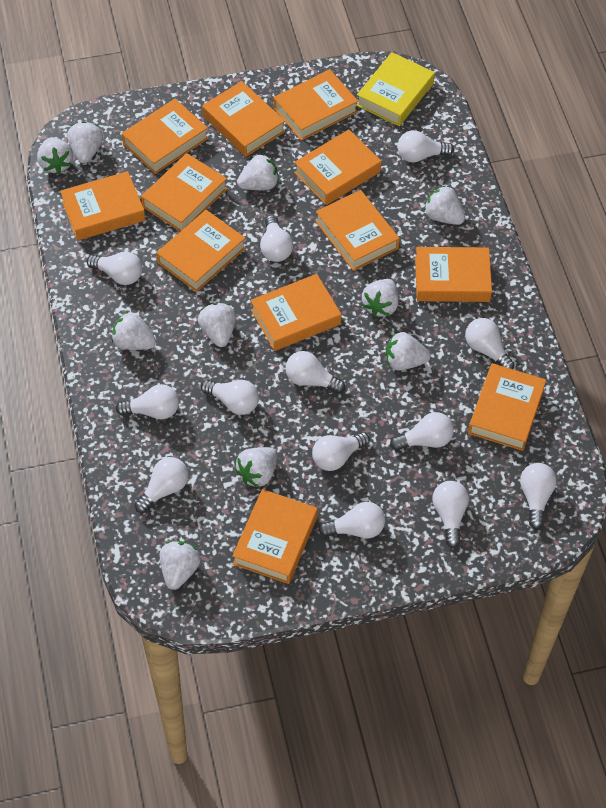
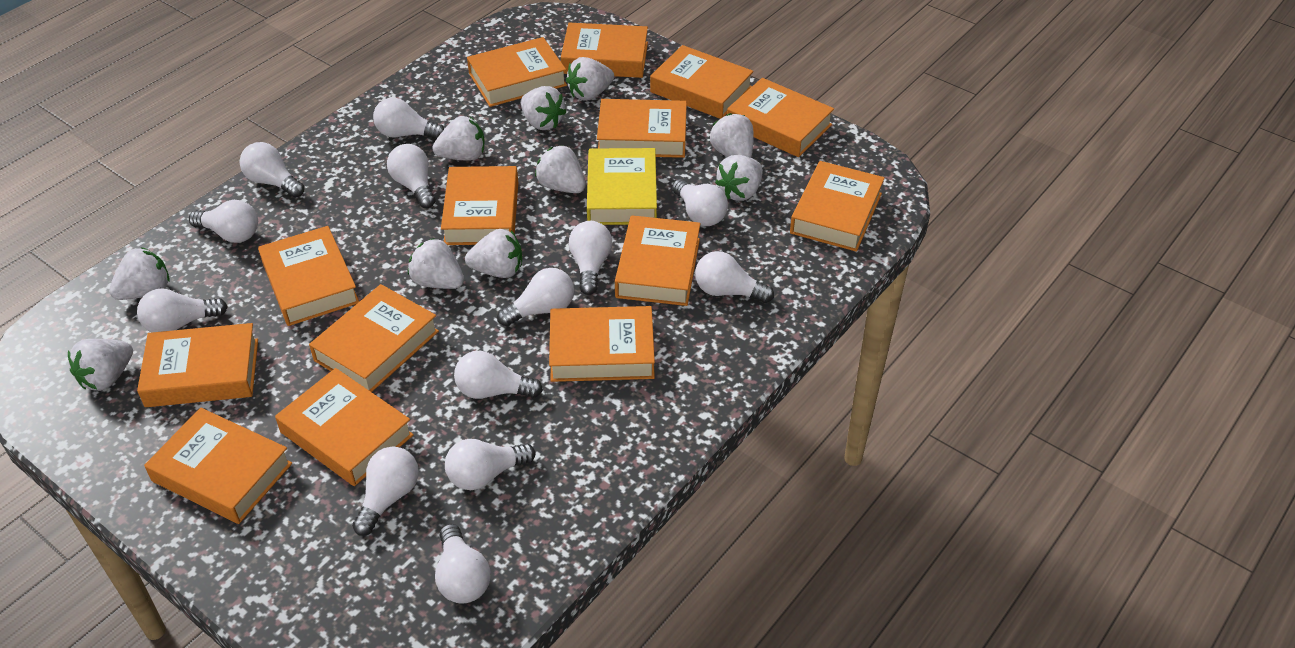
orange book: 12 -> 14

